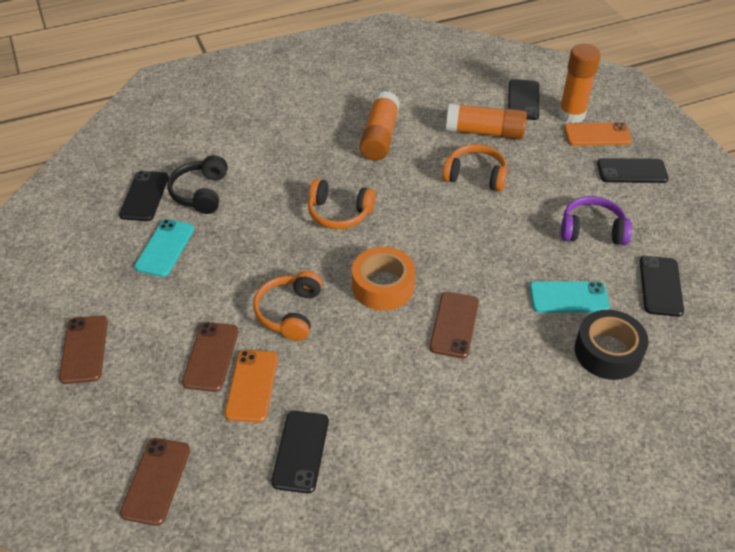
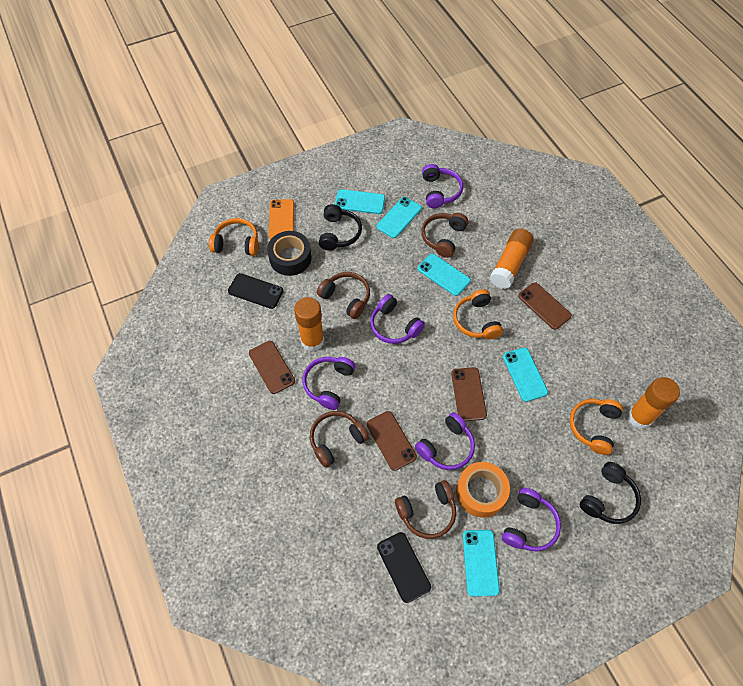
black headphones: 1 -> 2
black phone: 5 -> 2
brown headphones: 0 -> 4
orange phone: 2 -> 1
purple headphones: 1 -> 5
turquoise phone: 2 -> 5

